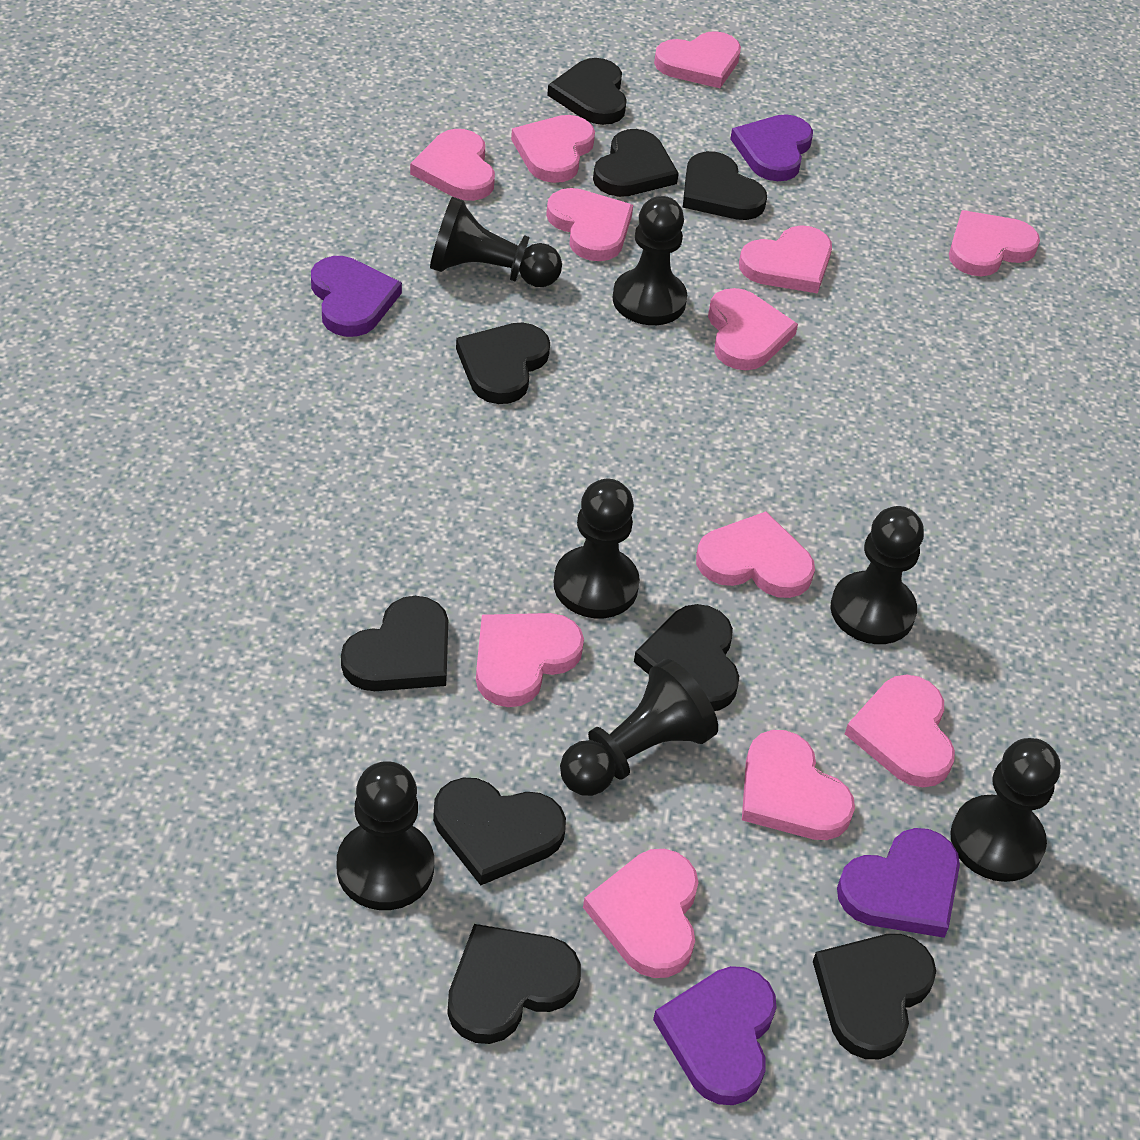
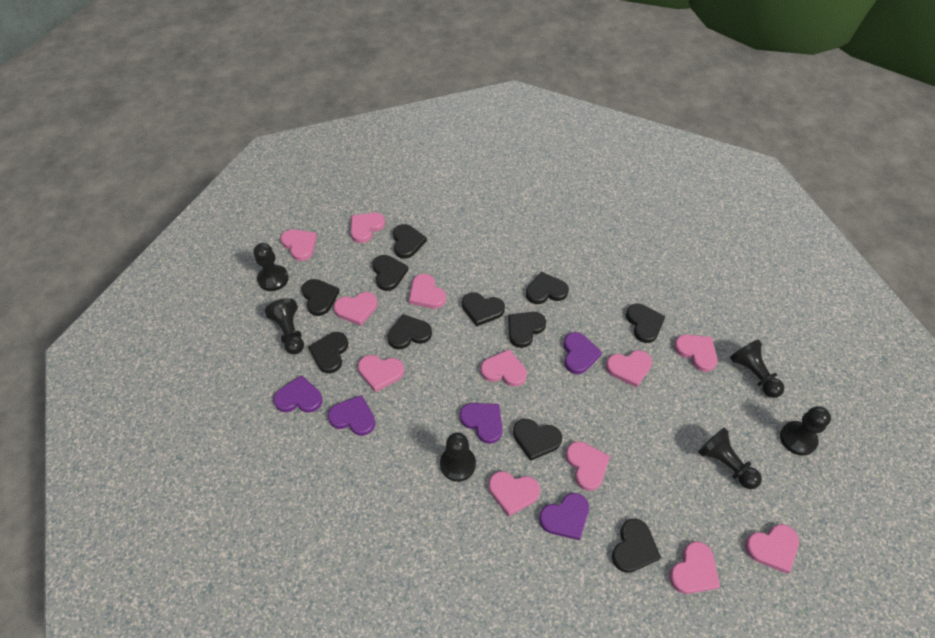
black heart: 9 -> 11
black pawn: 7 -> 6
purple heart: 4 -> 5

